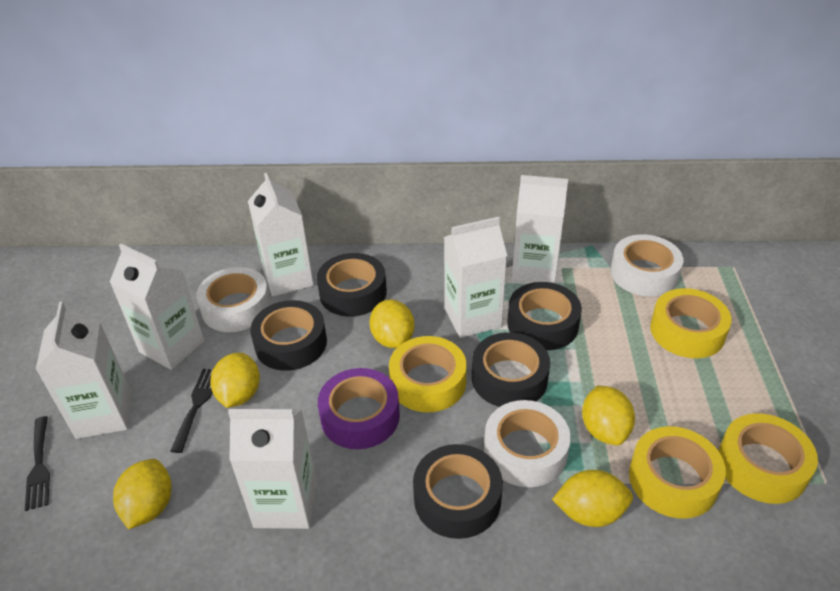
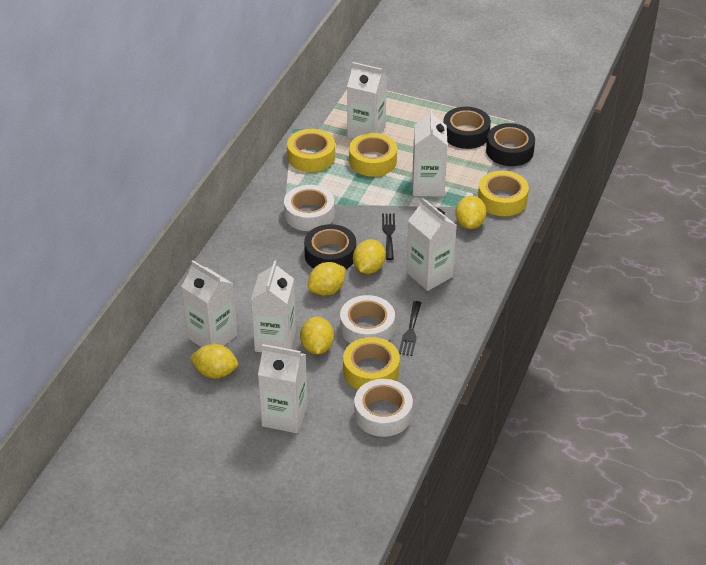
black tape: 5 -> 3
purple tape: 1 -> 0

